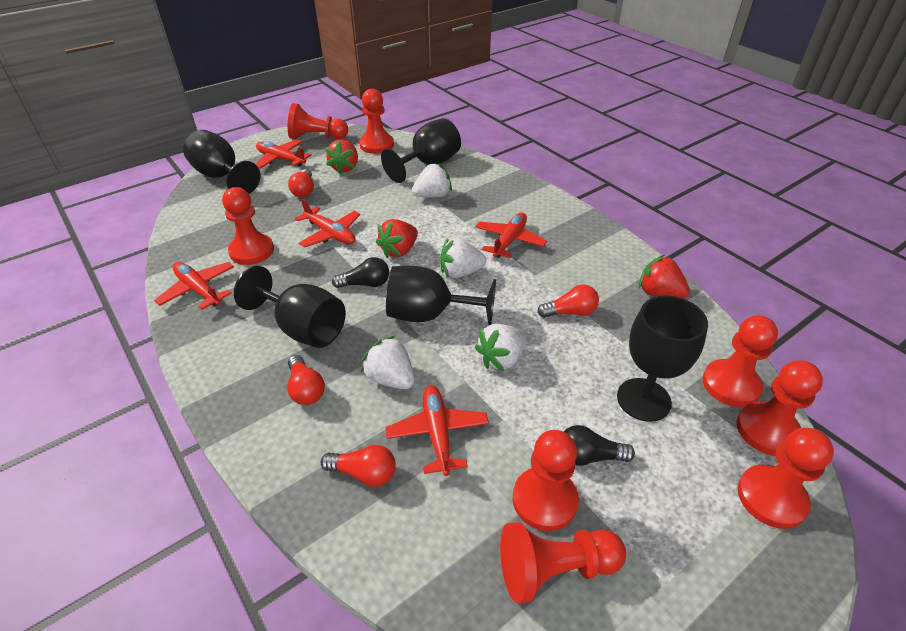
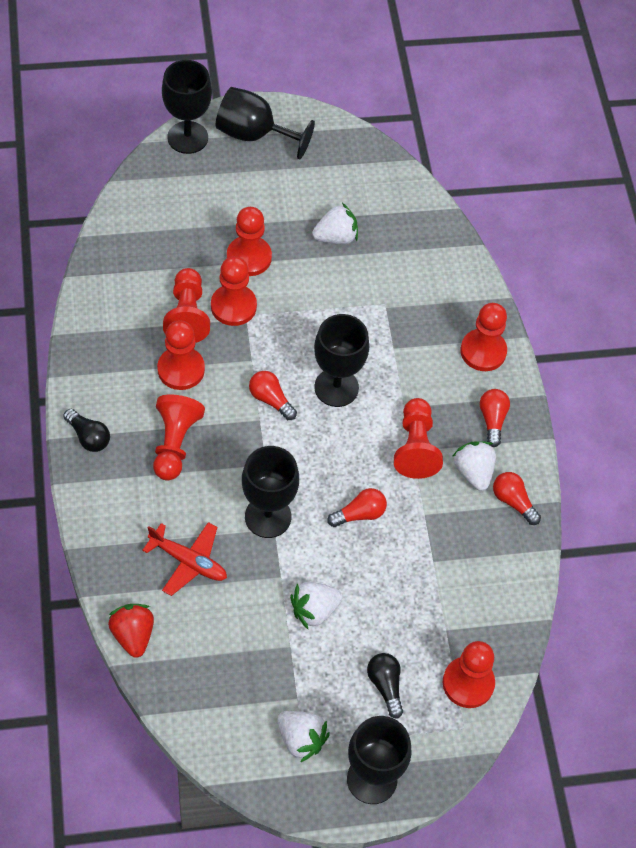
red plane: 5 -> 1
red strawberry: 3 -> 1

